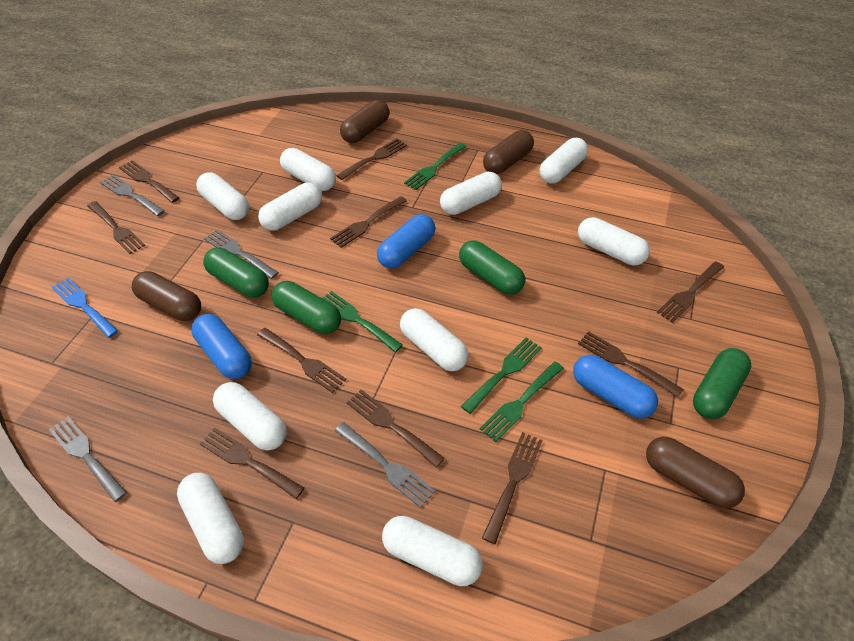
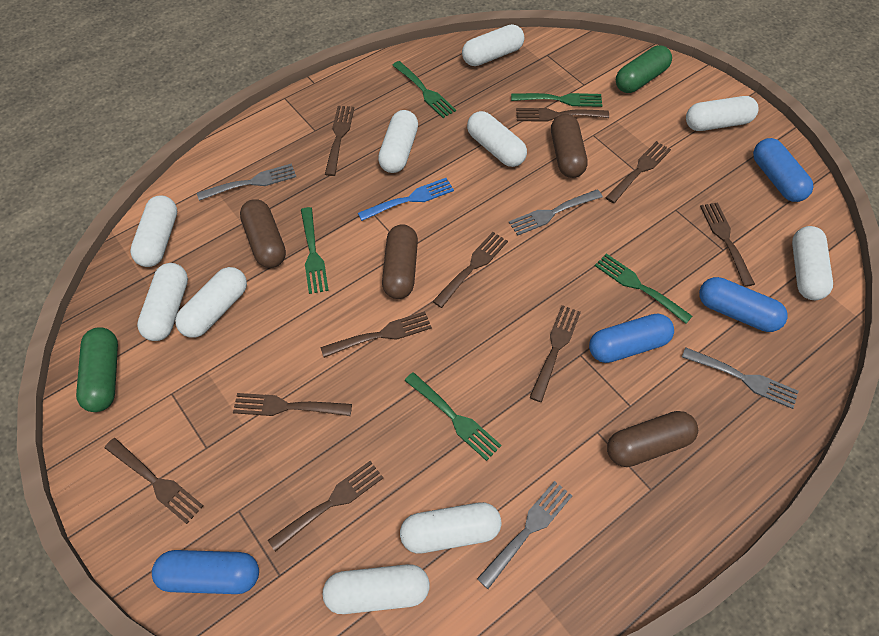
blue capsule: 3 -> 4
green capsule: 4 -> 2
green fork: 4 -> 5

